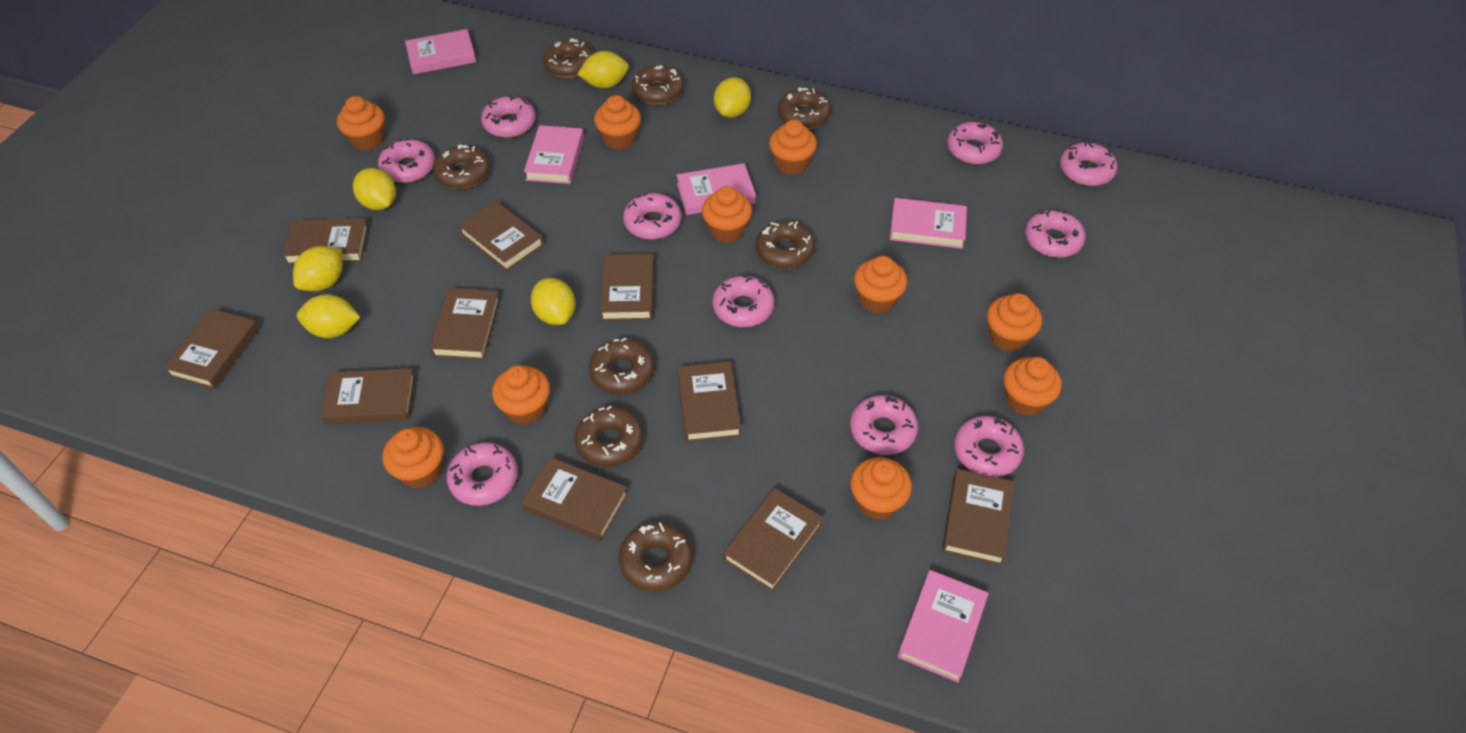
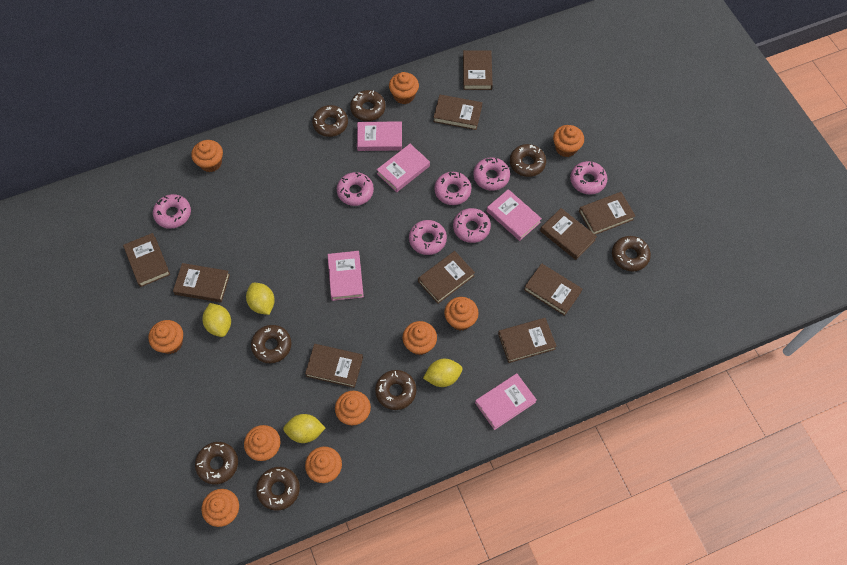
pink donut: 10 -> 7
yellow lemon: 6 -> 4

